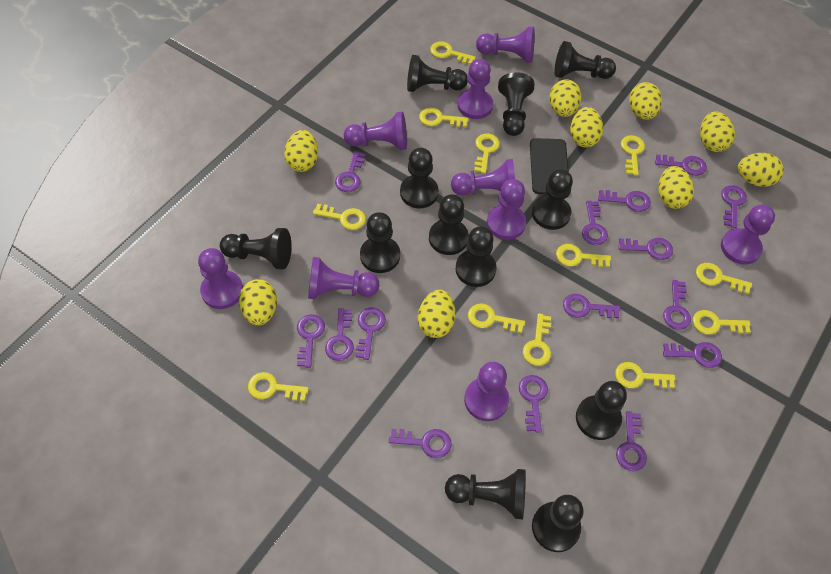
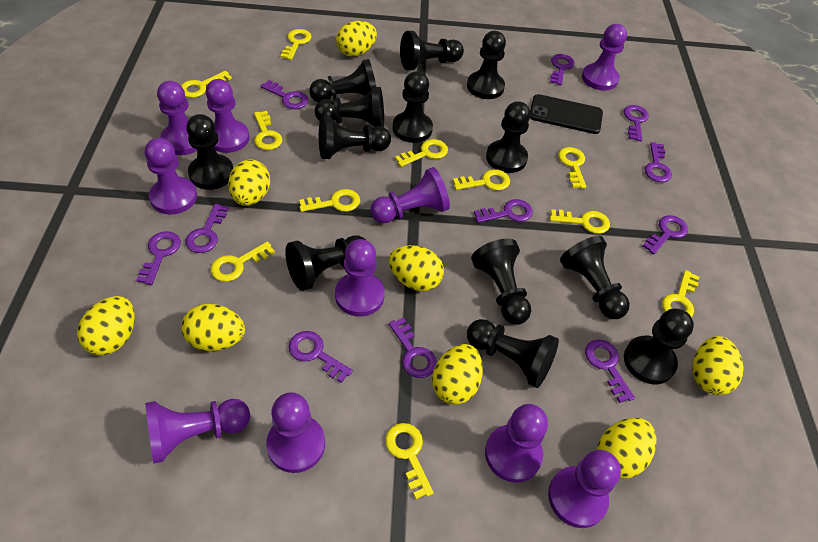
black pawn: 12 -> 13
purple key: 15 -> 11
purple pawn: 9 -> 10
yellow egg: 9 -> 8
yellow key: 12 -> 11

